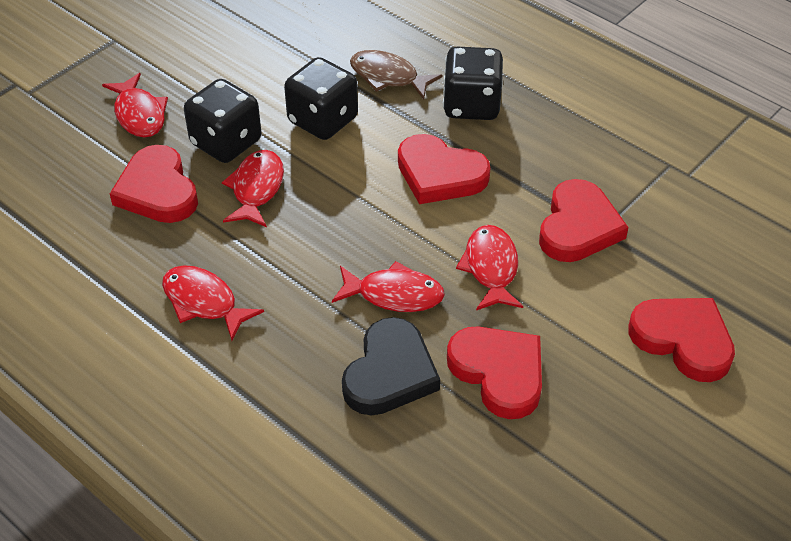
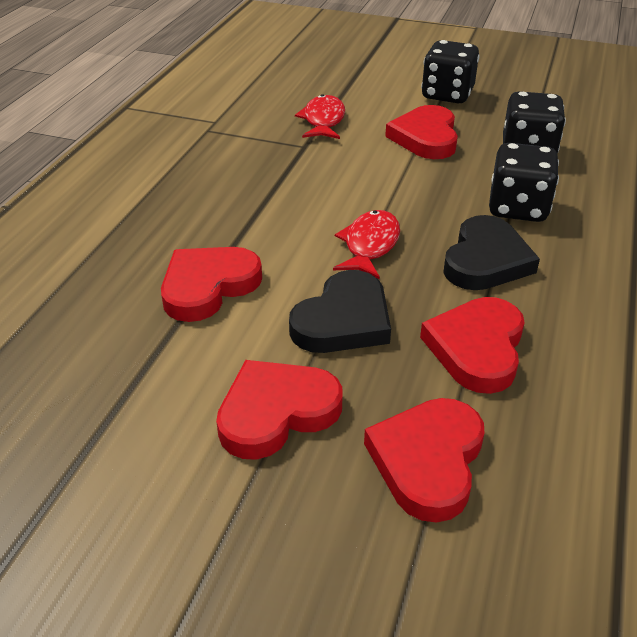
black heart: 1 -> 2
brown fish: 1 -> 0
red fish: 5 -> 2

